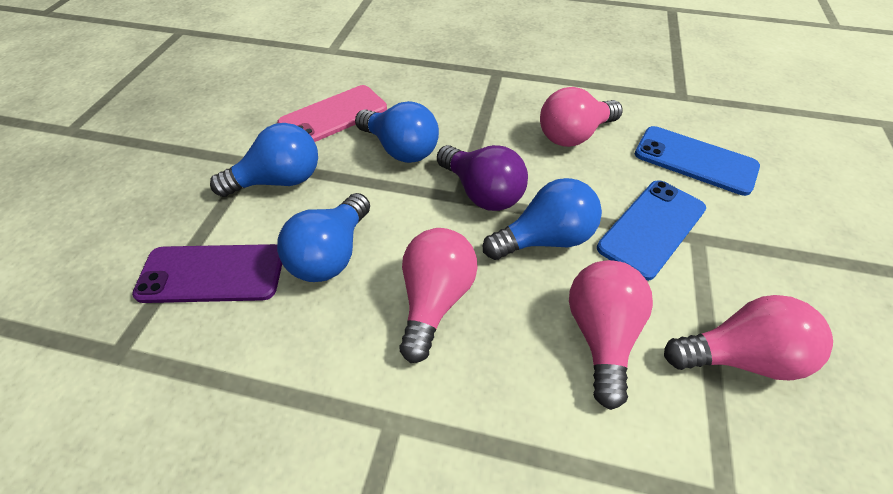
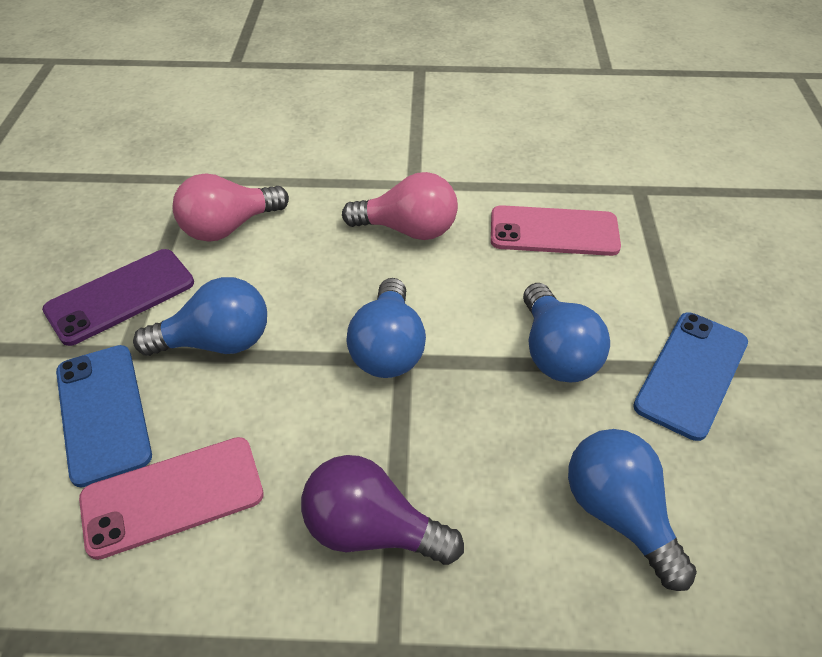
pink light bulb: 4 -> 2
pink phone: 1 -> 2

